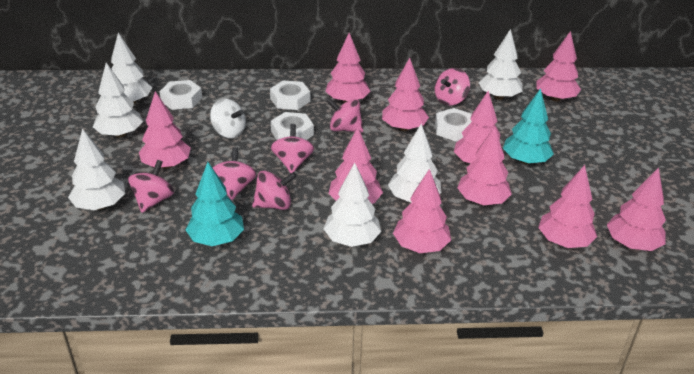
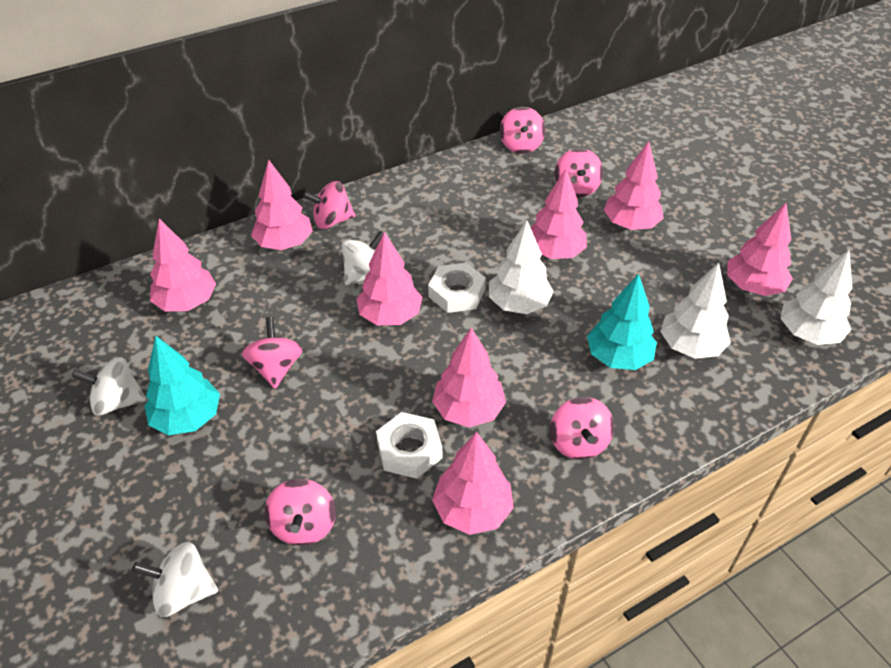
pink tree: 10 -> 8
white nut: 4 -> 2
white spinning top: 1 -> 3
white tree: 6 -> 3

